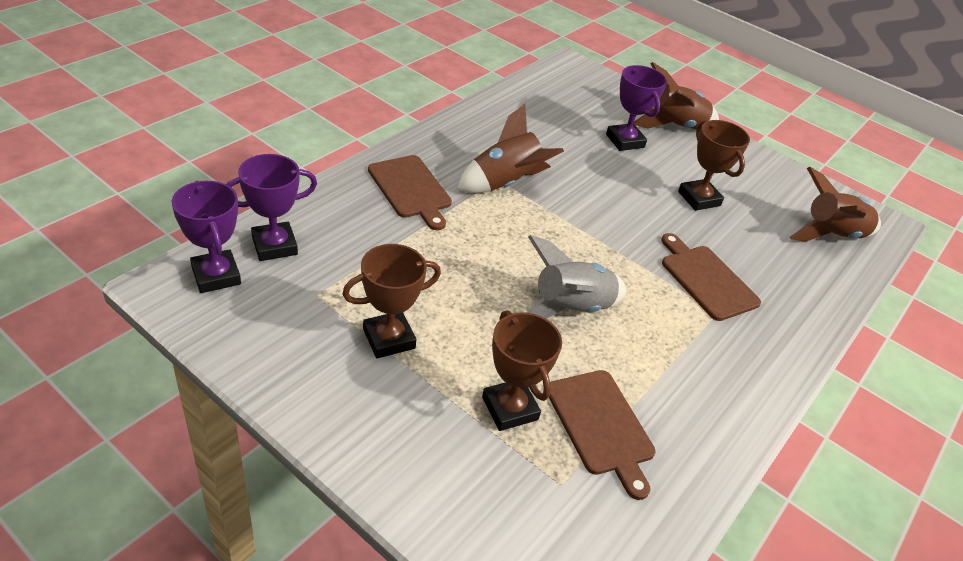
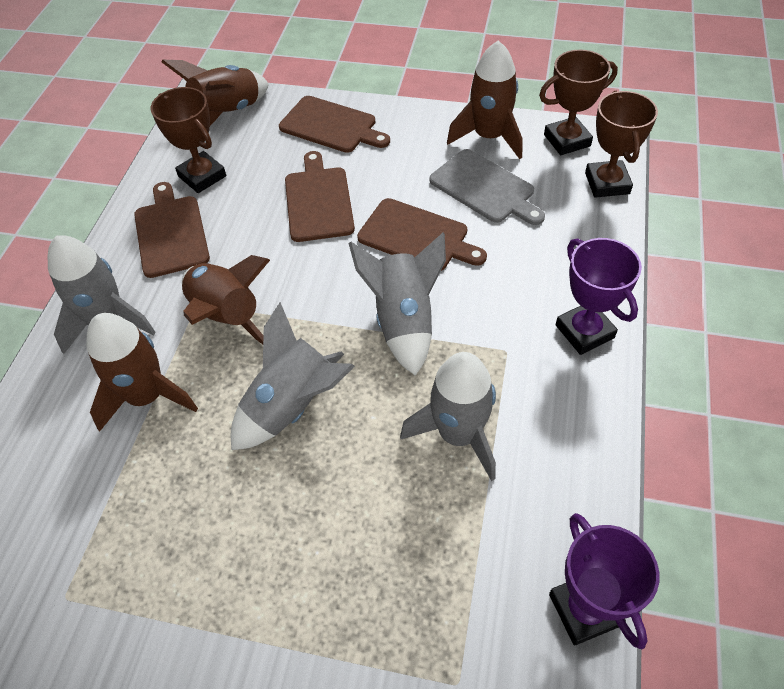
brown cutting board: 3 -> 4
brown rocket: 3 -> 4
grey cutting board: 0 -> 1
grey rocket: 1 -> 4
purple trophy: 3 -> 2

